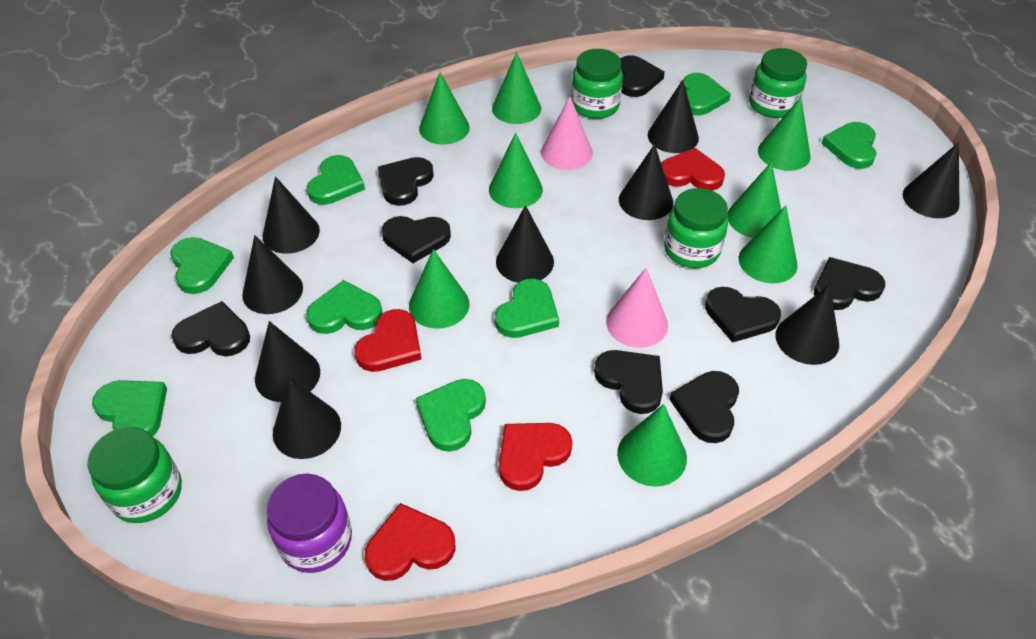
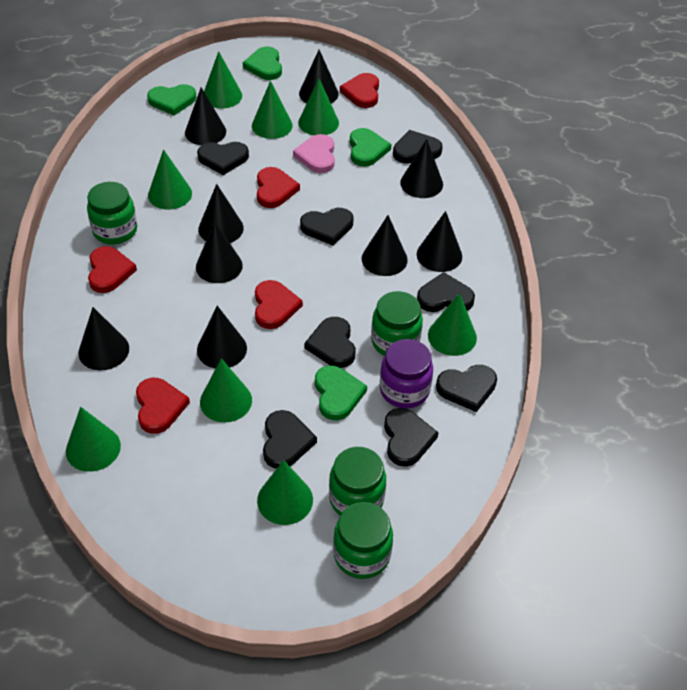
green heart: 8 -> 4
pink cone: 2 -> 0
pink heart: 0 -> 1
red heart: 4 -> 5

